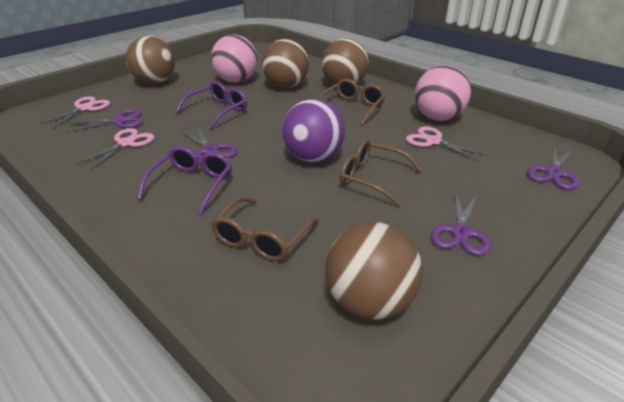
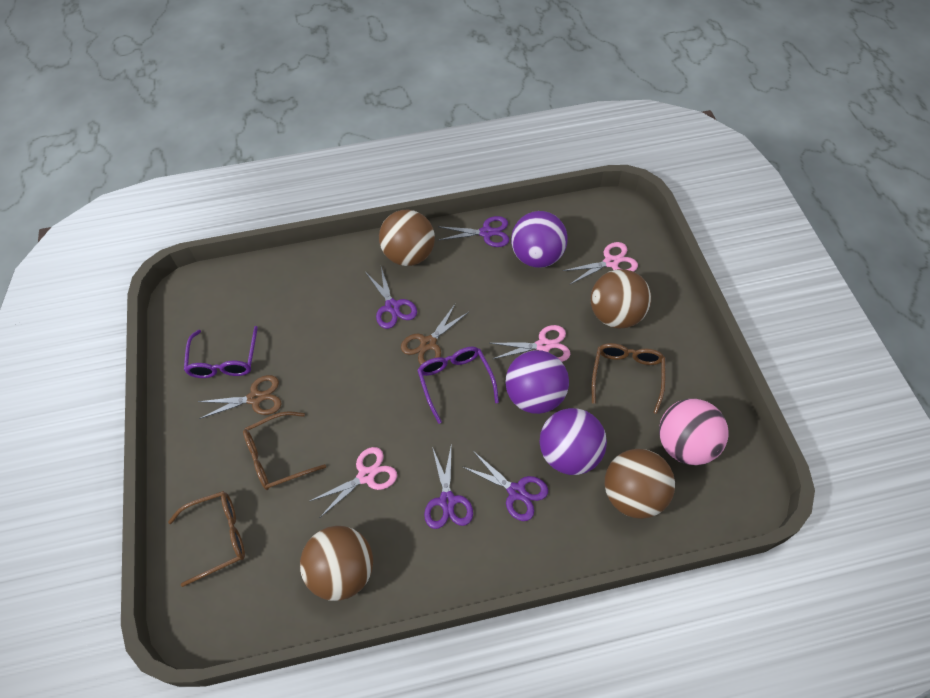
brown scissors: 0 -> 2
pink ball: 2 -> 1
purple ball: 1 -> 3

